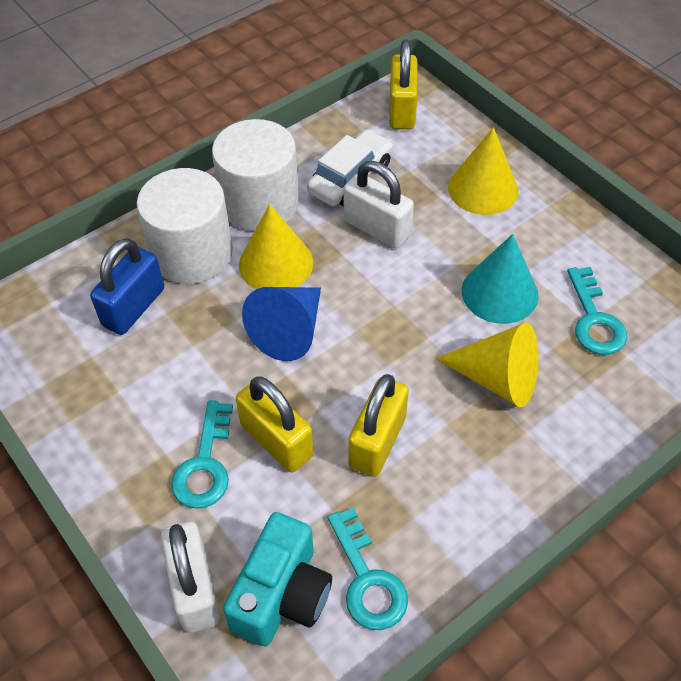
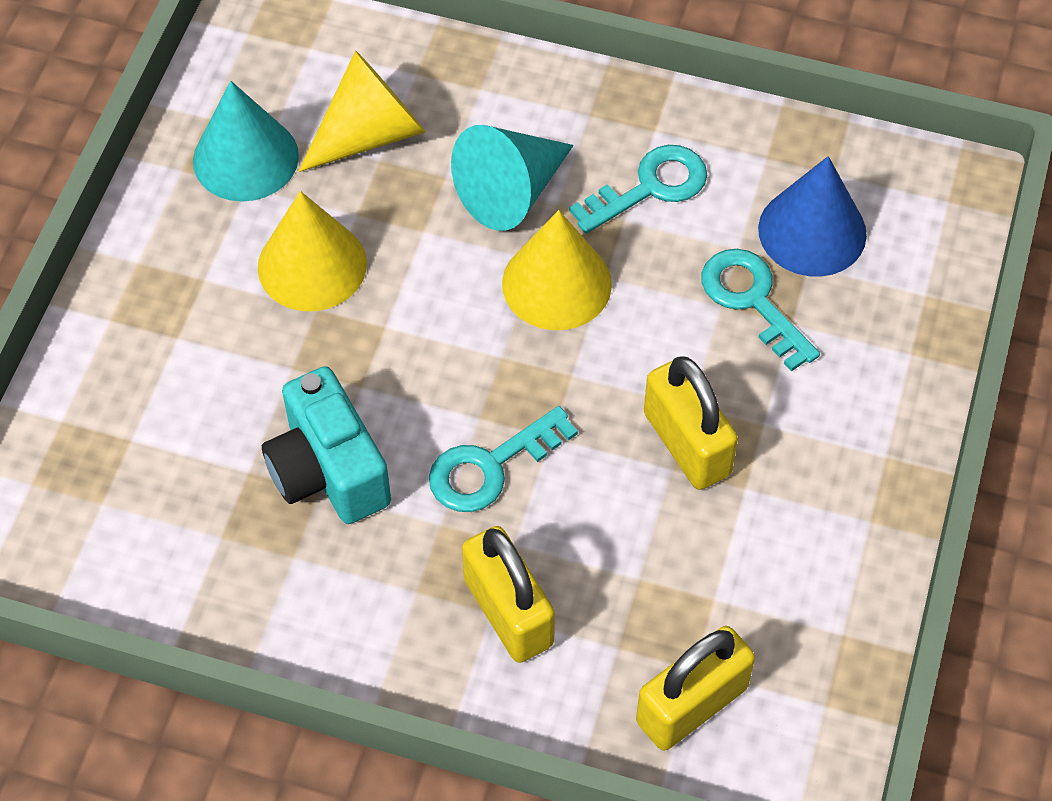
blue padlock: 1 -> 0
turquoise cone: 1 -> 2
white car: 1 -> 0
white cylinder: 2 -> 0
white padlock: 2 -> 0

